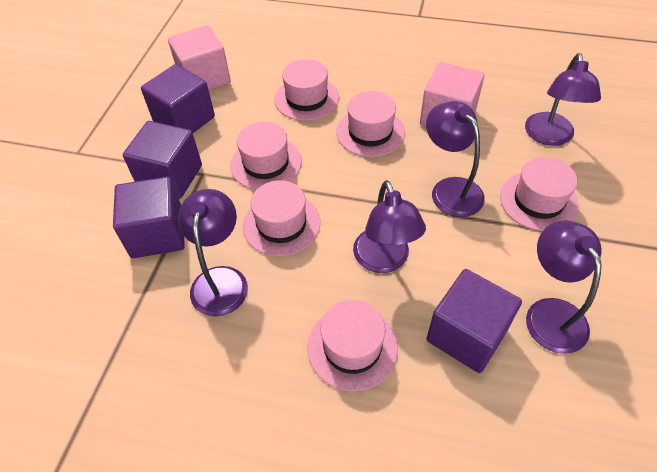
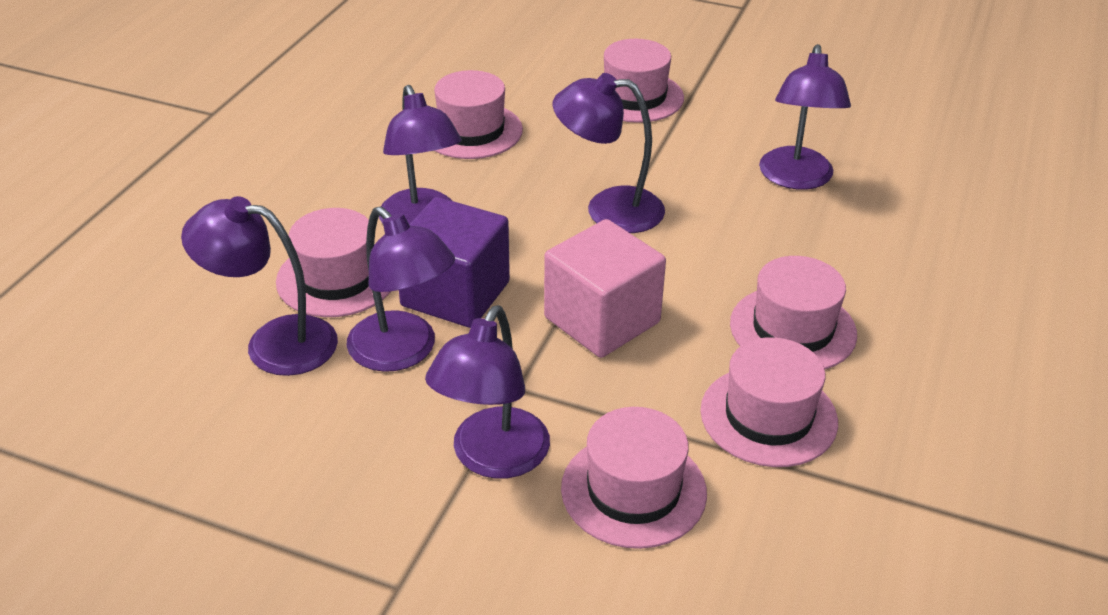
pink cube: 2 -> 1
purple cube: 4 -> 1
purple lamp: 5 -> 6

